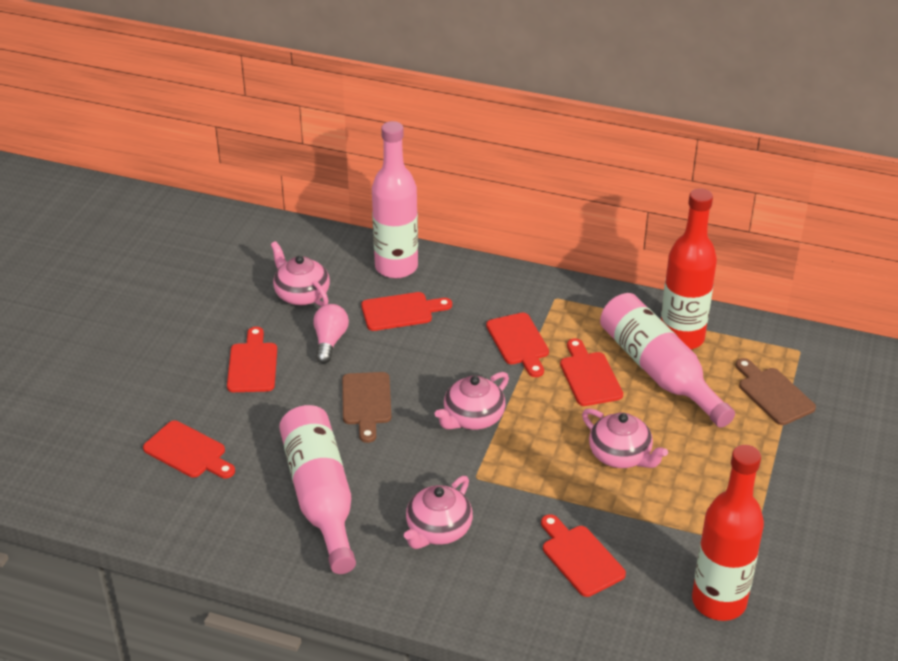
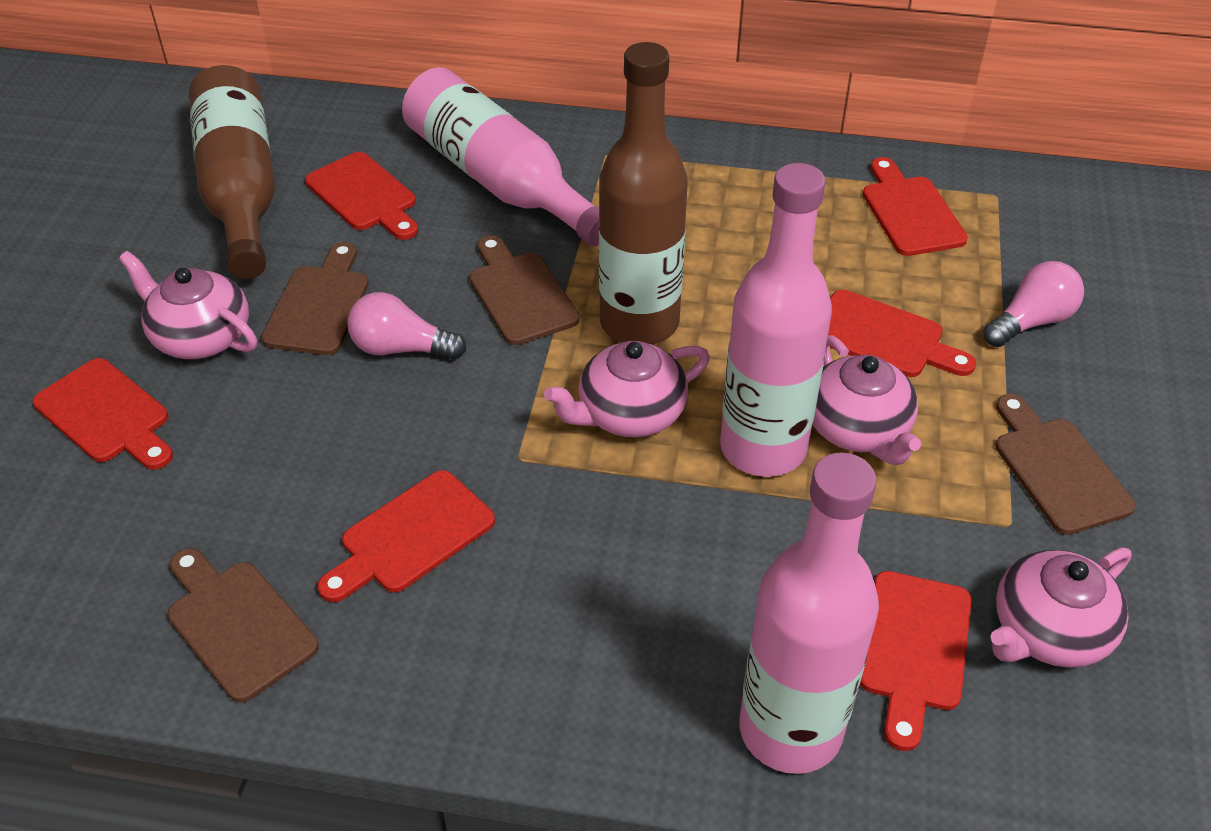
brown bottle: 0 -> 2
brown cutting board: 2 -> 4
pink light bulb: 1 -> 2
red bottle: 2 -> 0

